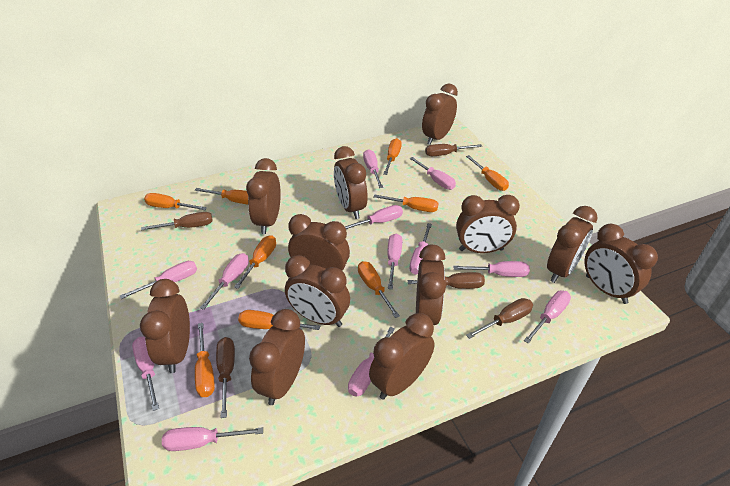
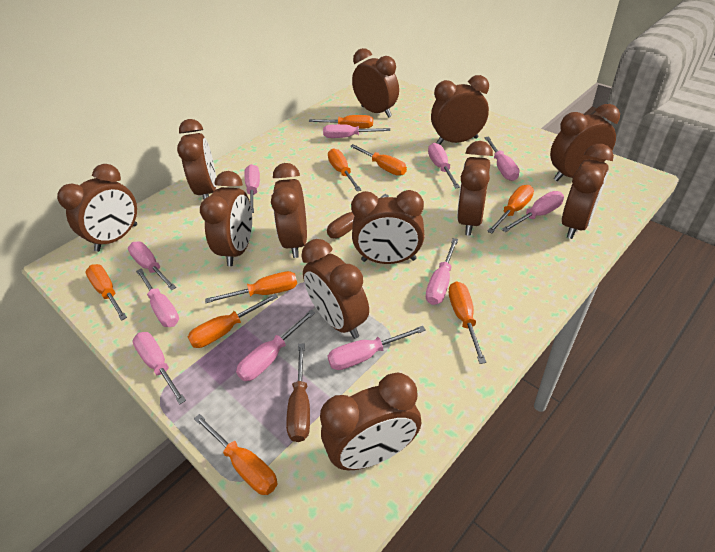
brown screwdriver: 5 -> 2
pink screwdriver: 12 -> 11

